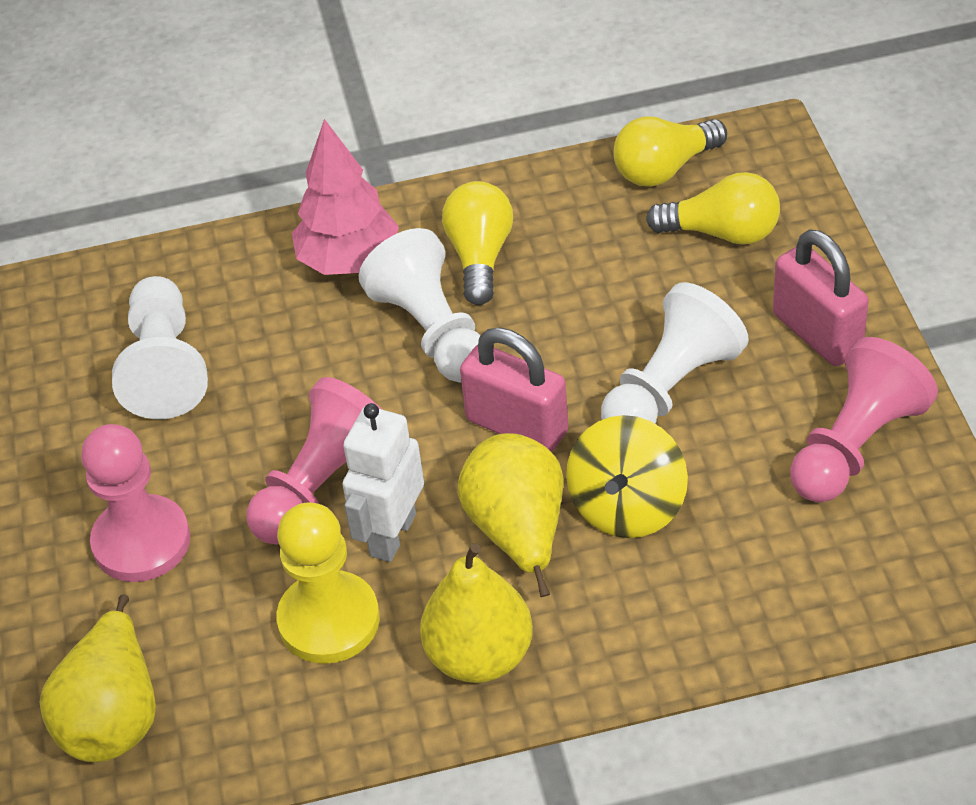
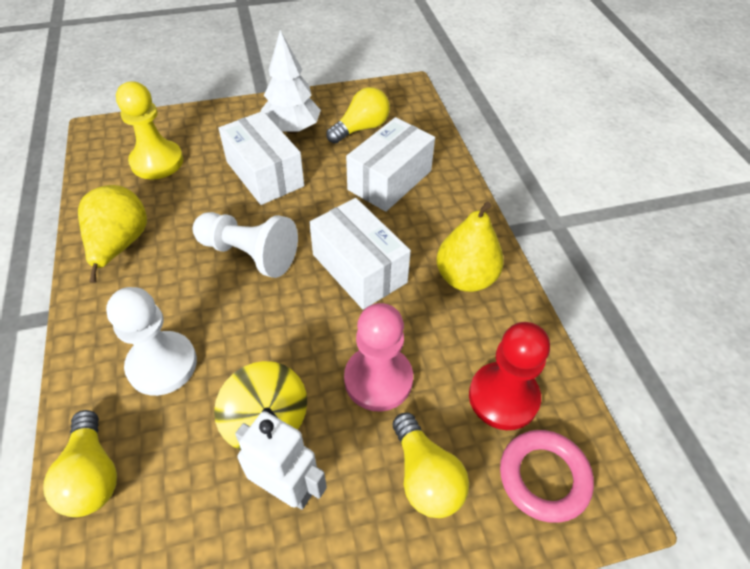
pink padlock: 2 -> 0
pink pawn: 3 -> 1
pink ring: 0 -> 1
pink tree: 1 -> 0
red pawn: 0 -> 1
white box: 0 -> 3
white pawn: 3 -> 2
white tree: 0 -> 1
yellow pear: 3 -> 2

